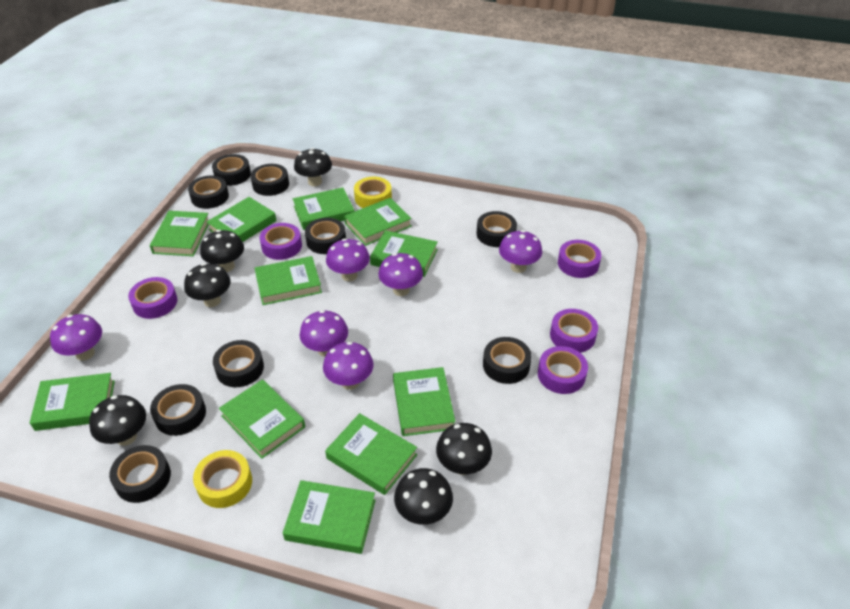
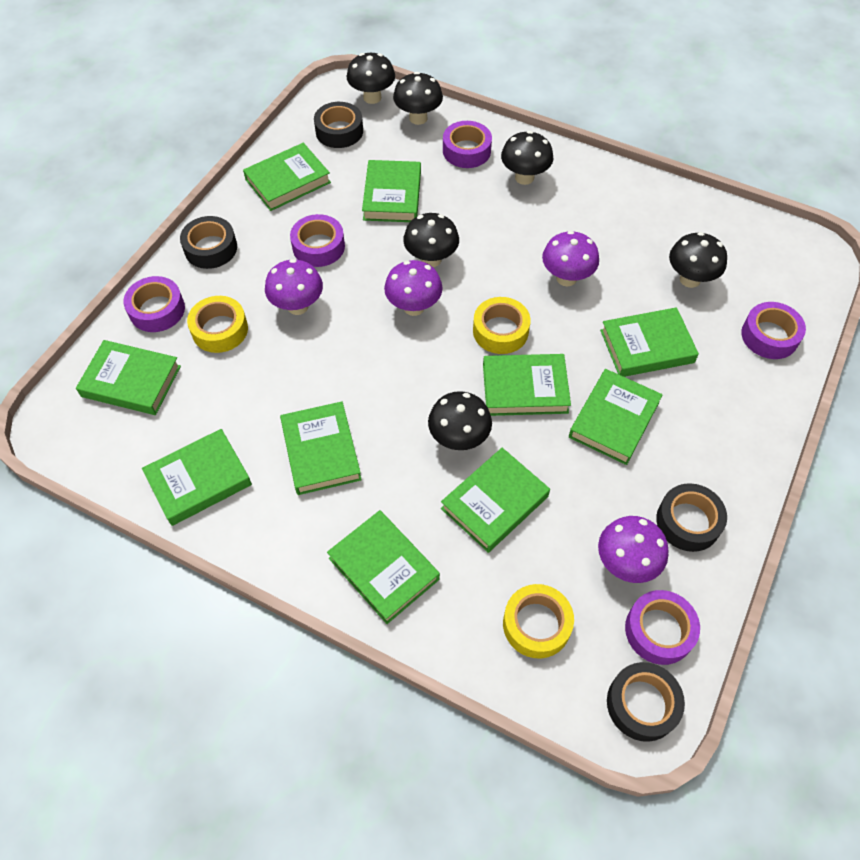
black tape: 9 -> 4
green book: 11 -> 10
purple mushroom: 6 -> 4
yellow tape: 2 -> 3

